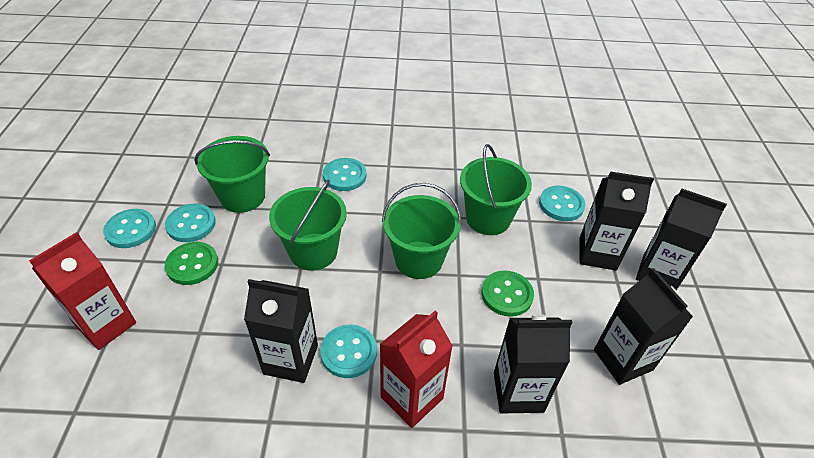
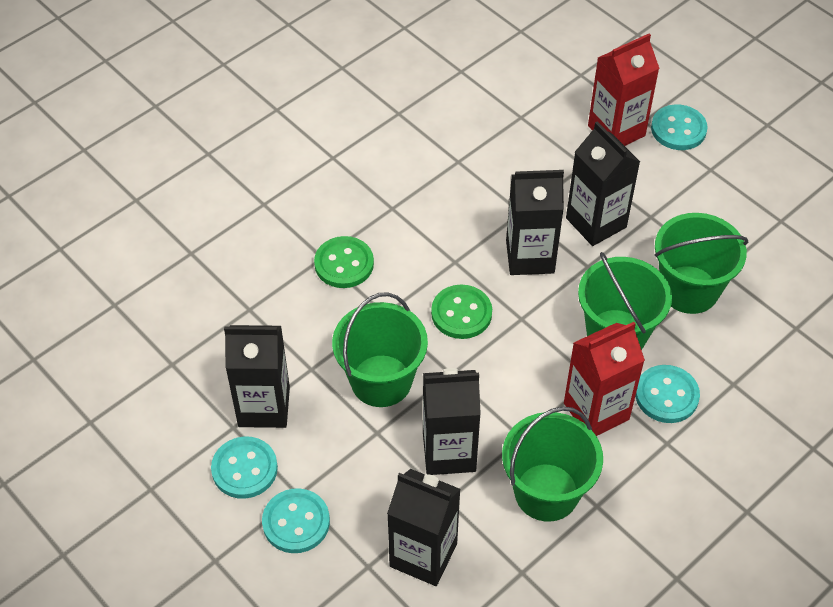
turquoise button: 5 -> 4

